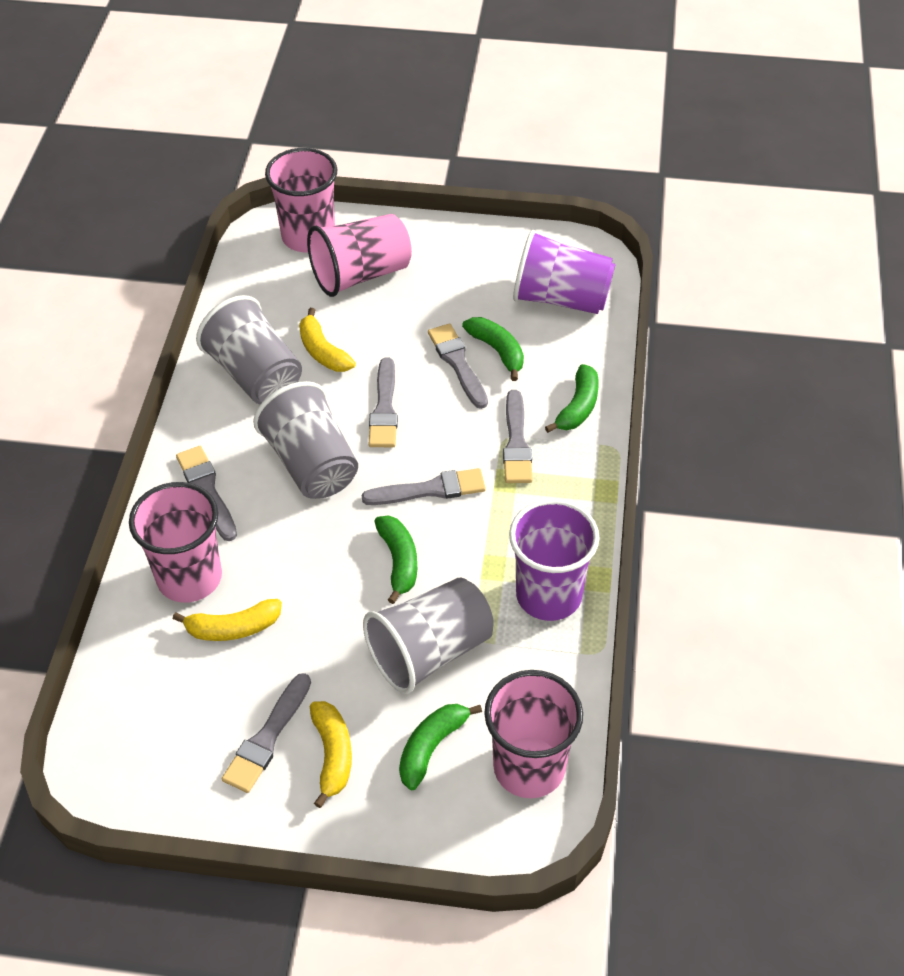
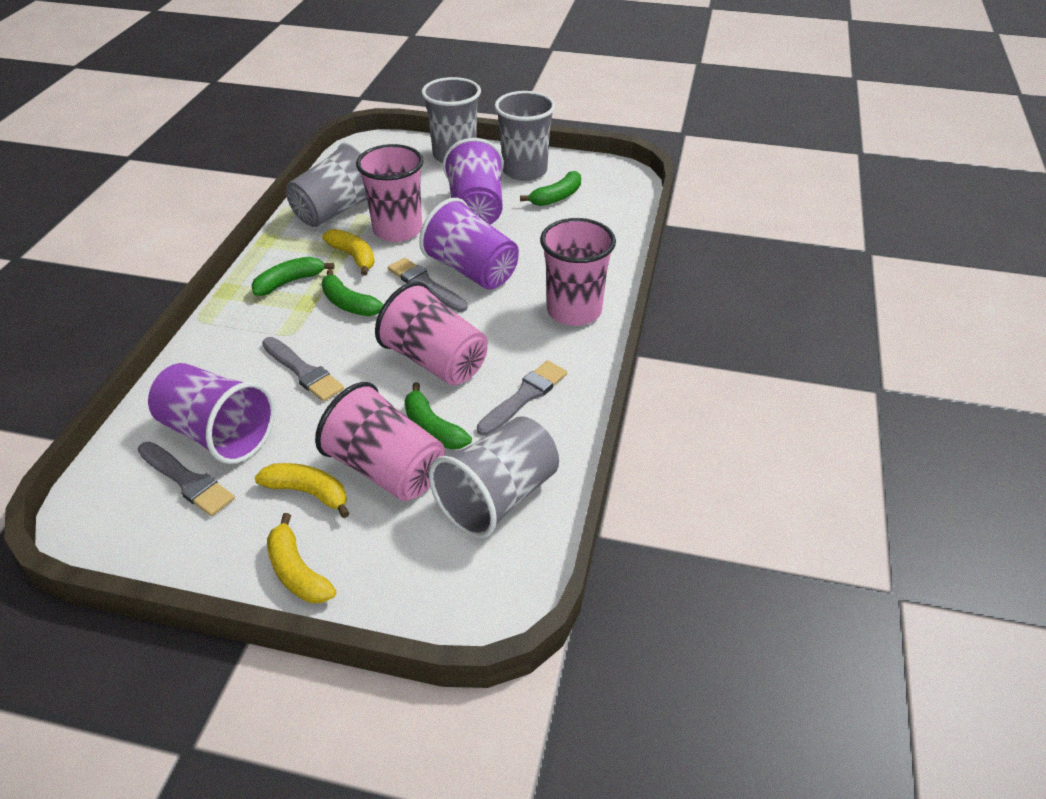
grey brush: 6 -> 4
grey cup: 3 -> 4
purple cup: 2 -> 3

